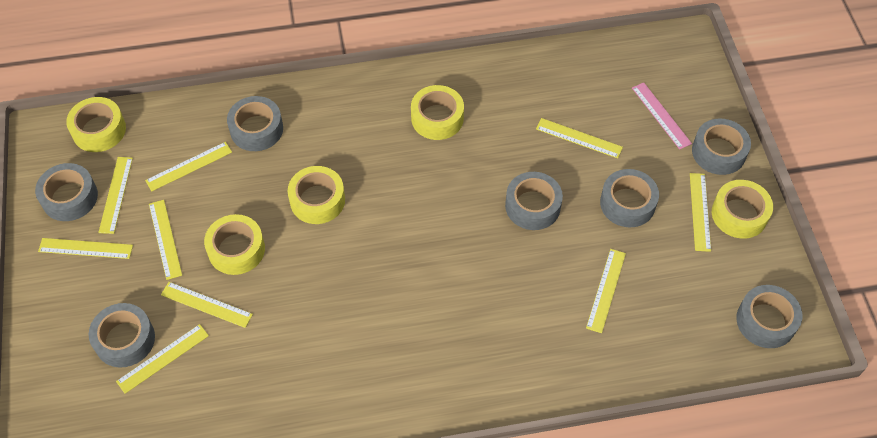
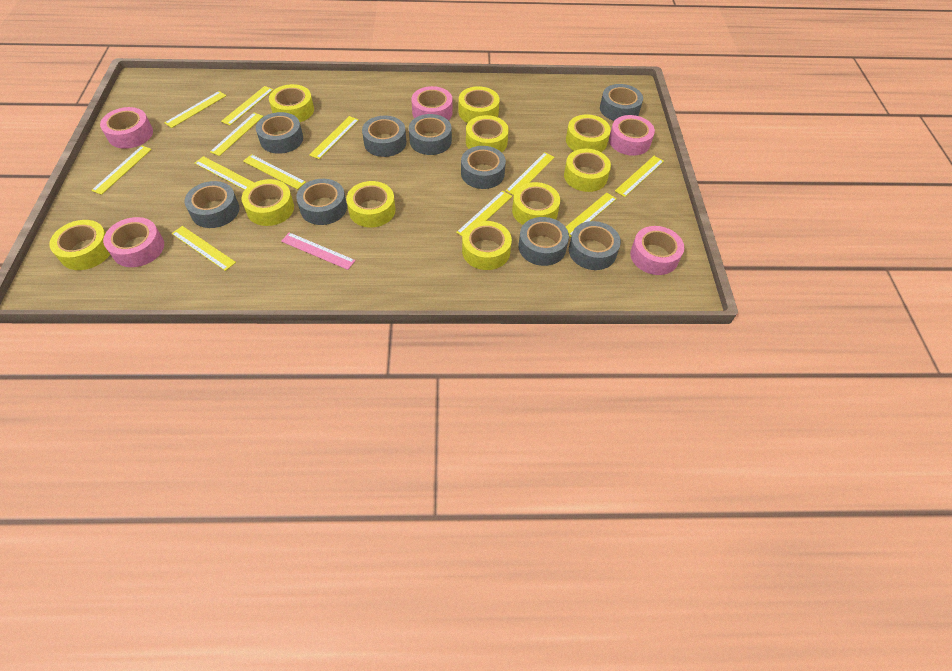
grey tape: 7 -> 9
pink tape: 0 -> 5
yellow ruler: 9 -> 12
yellow tape: 5 -> 10

